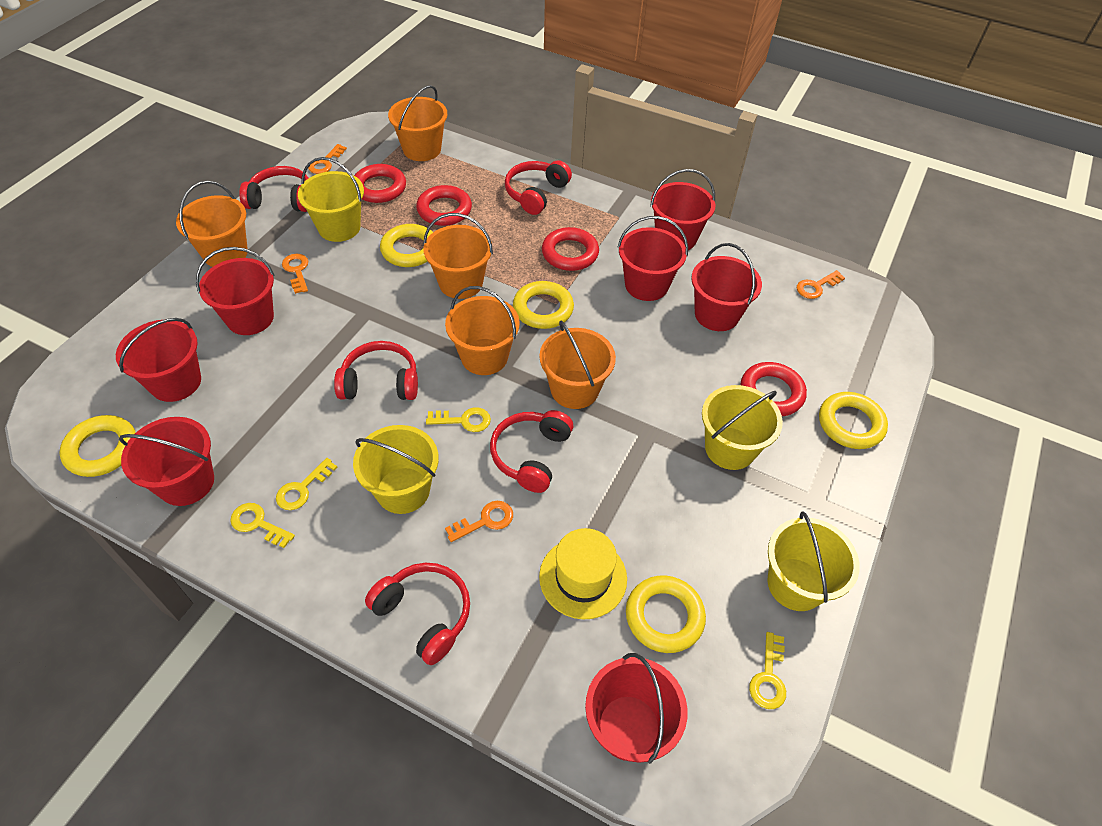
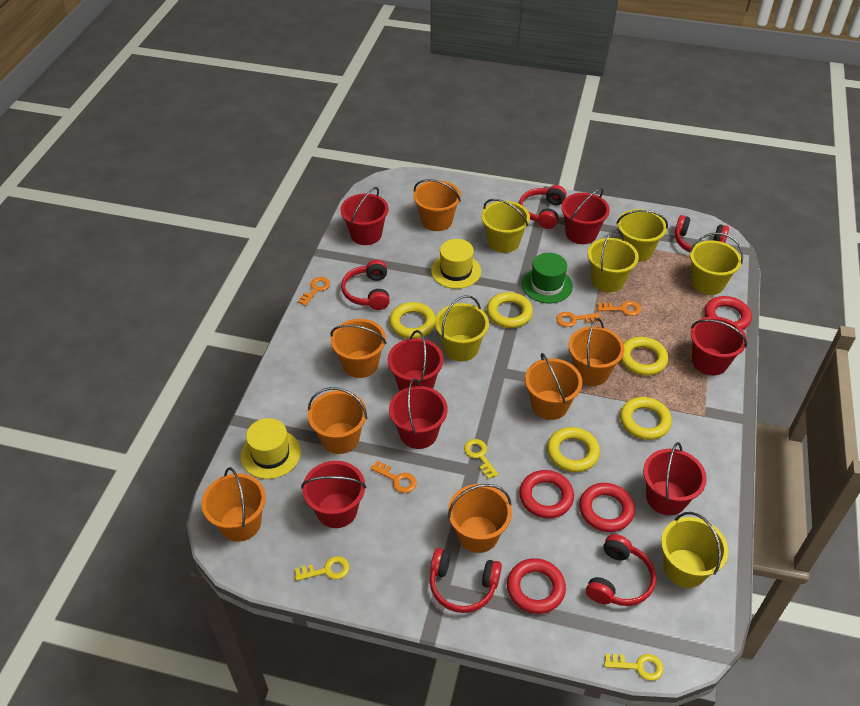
green hat: 0 -> 1
orange bucket: 5 -> 7
yellow bucket: 4 -> 6
yellow hat: 1 -> 2
yellow key: 4 -> 3

